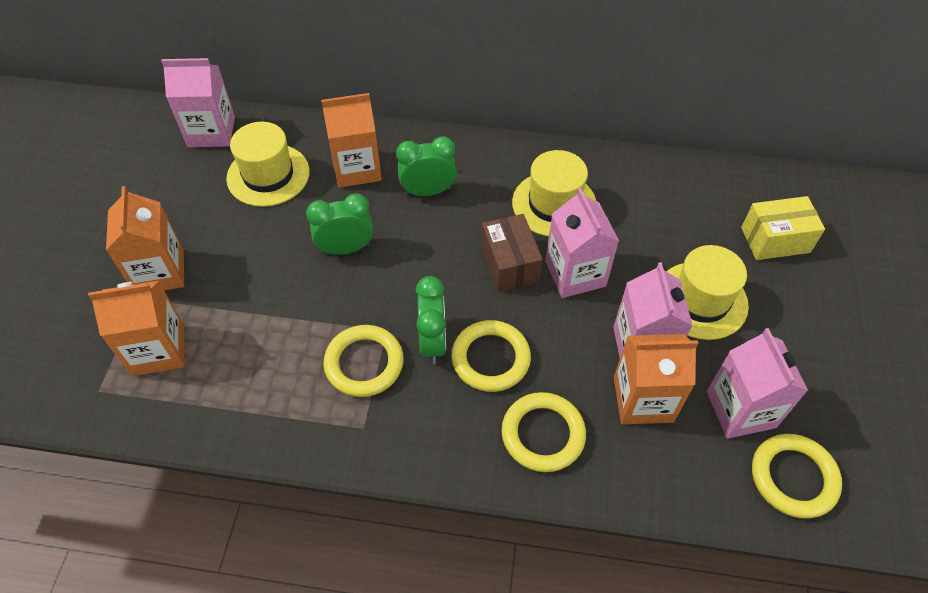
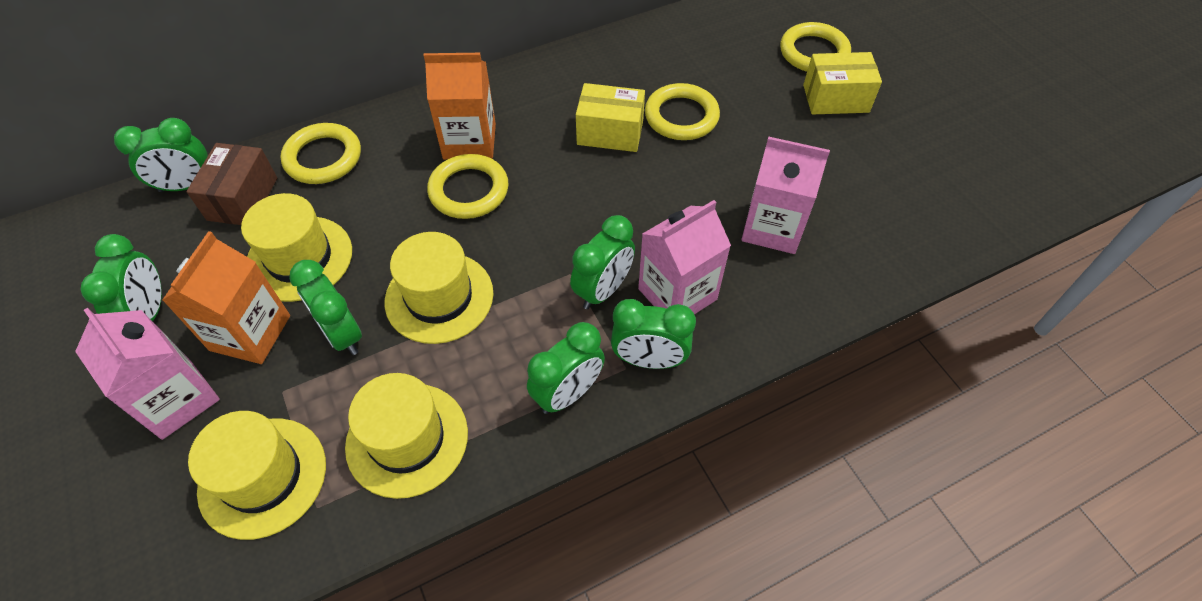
green clock: 3 -> 6
orange carton: 4 -> 2
pink carton: 4 -> 3
yellow box: 1 -> 2
yellow hat: 3 -> 4

